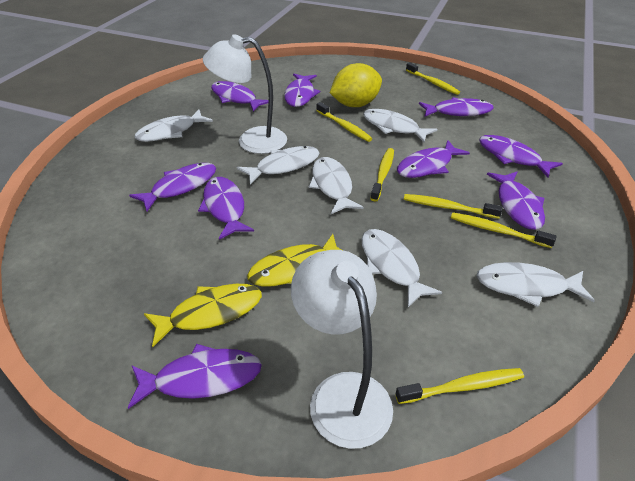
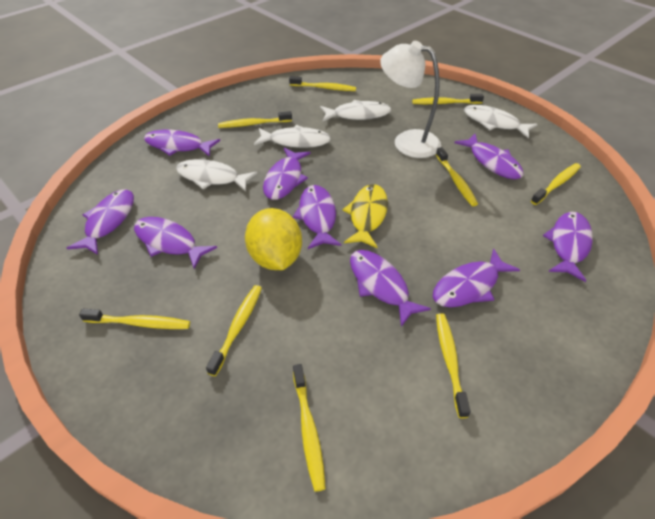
white fish: 6 -> 4
white lamp: 2 -> 1
yellow fish: 2 -> 1
yellow toothbrush: 6 -> 9

